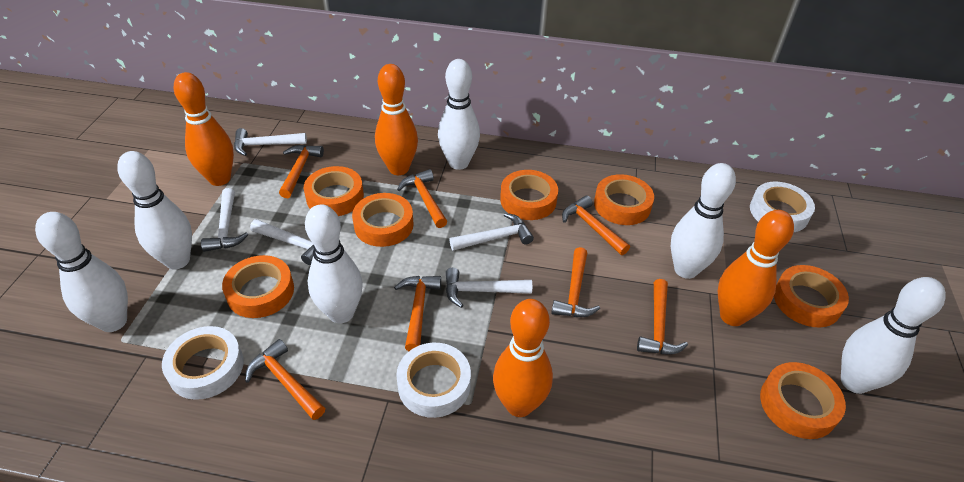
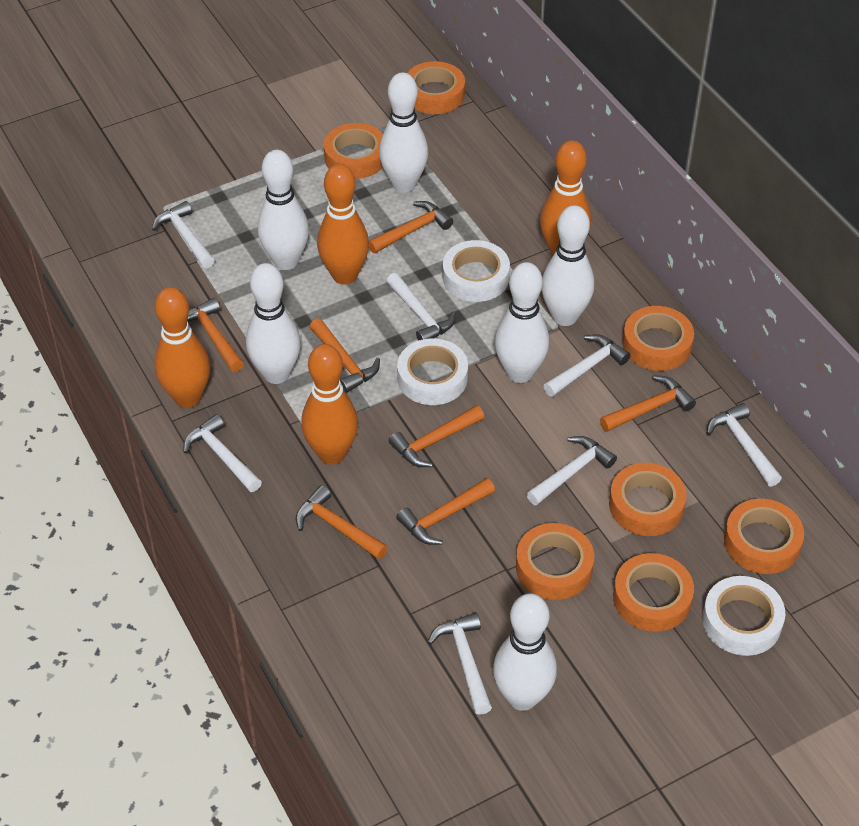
white hammer: 5 -> 7

